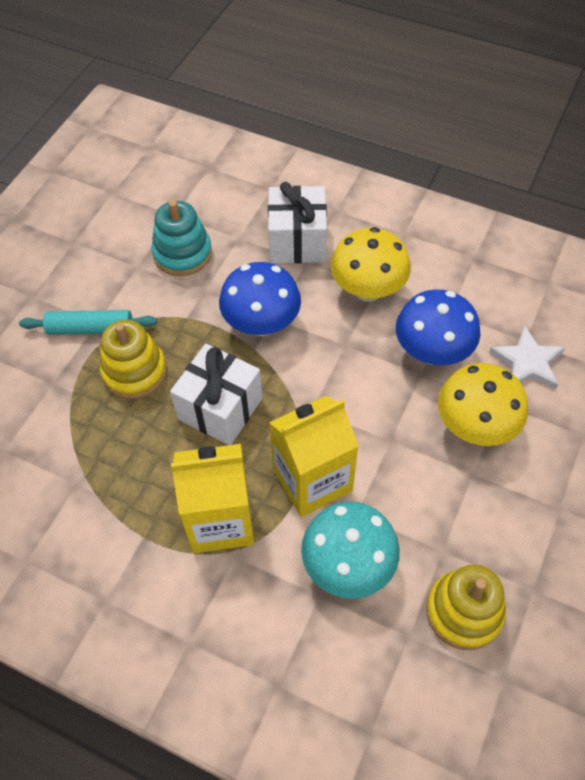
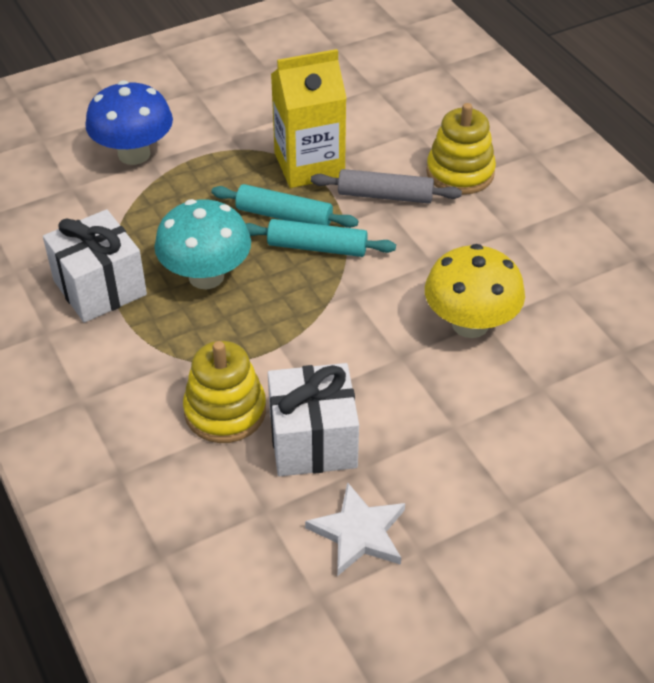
blue mushroom: 2 -> 1
grey rolling pin: 0 -> 1
turquoise rolling pin: 1 -> 2
turquoise stacking toy: 1 -> 0
yellow carton: 2 -> 1
yellow mushroom: 2 -> 1

